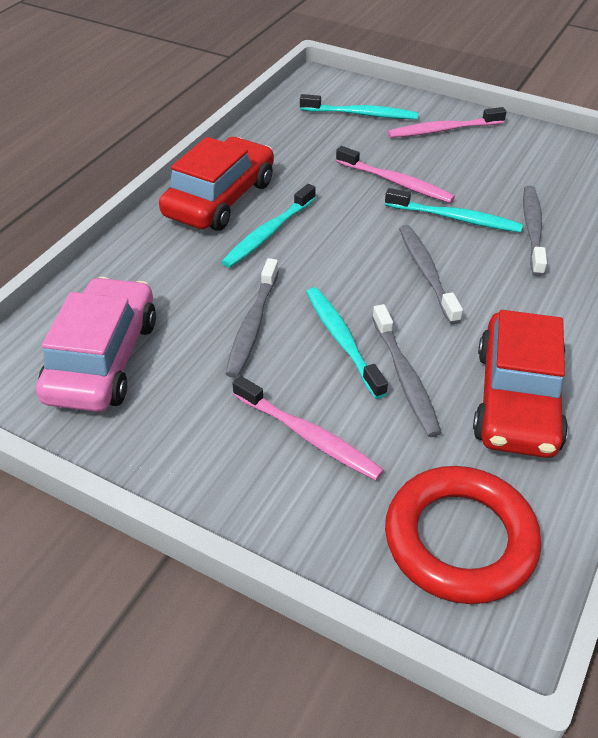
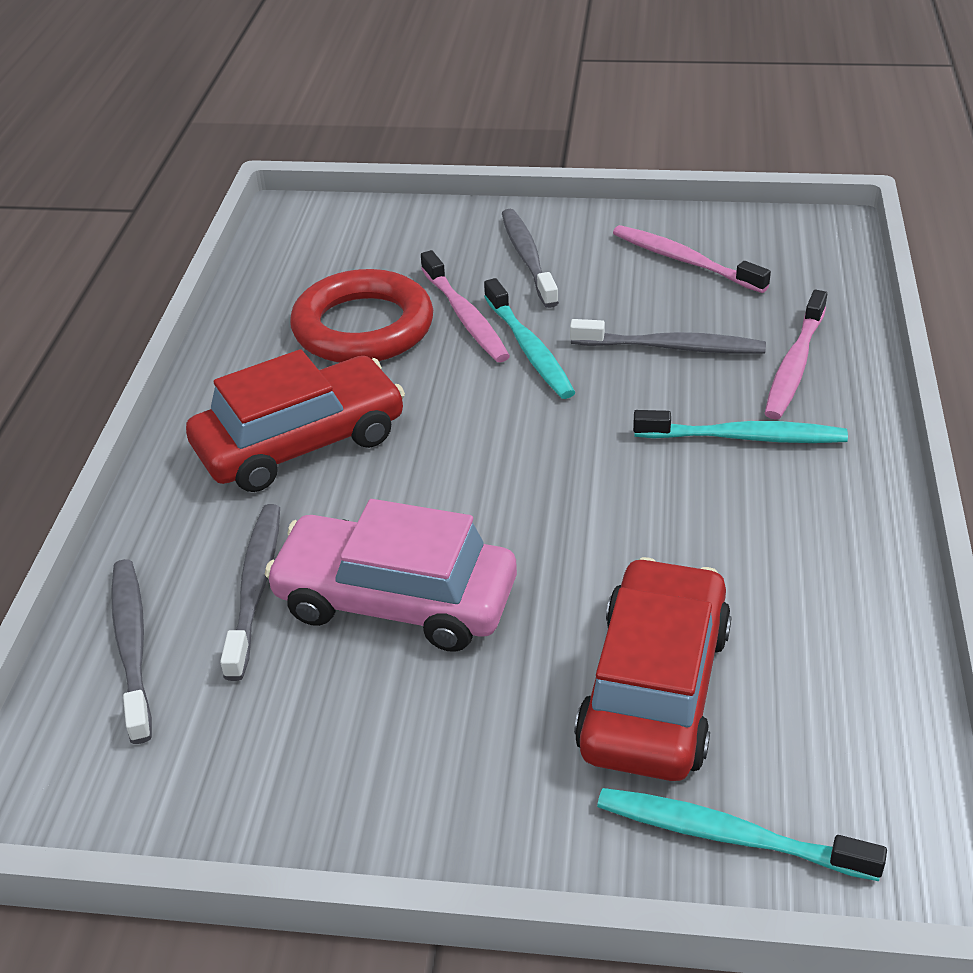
turquoise toothbrush: 4 -> 3

